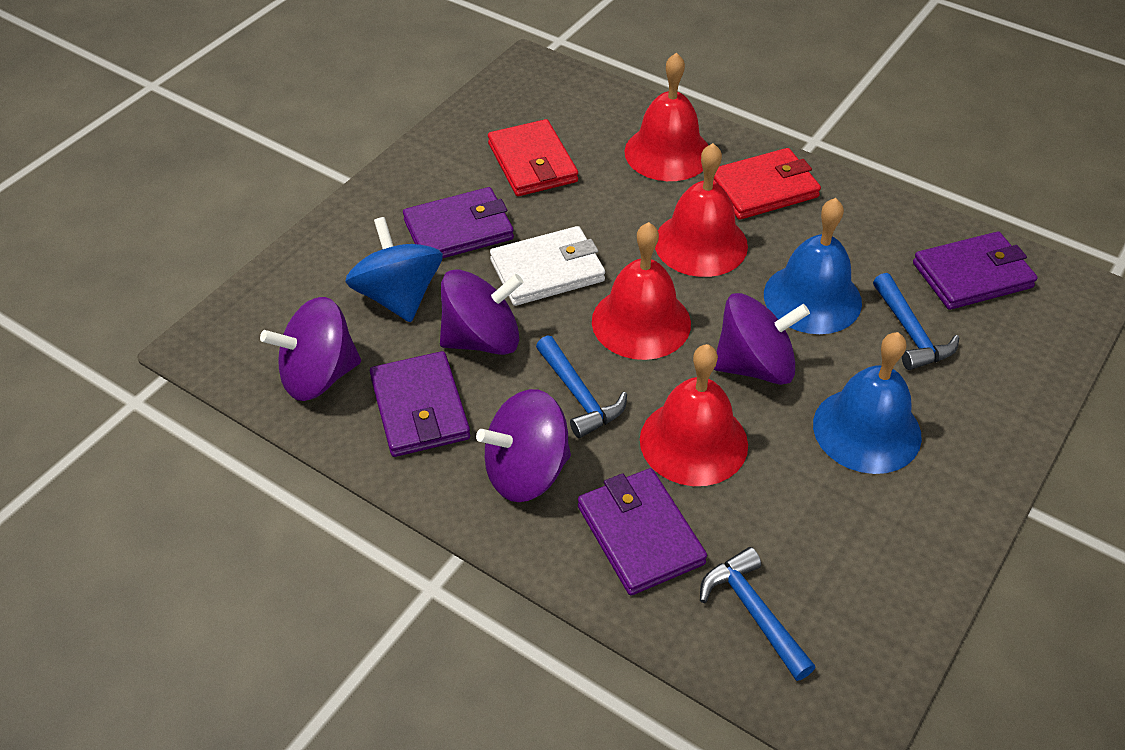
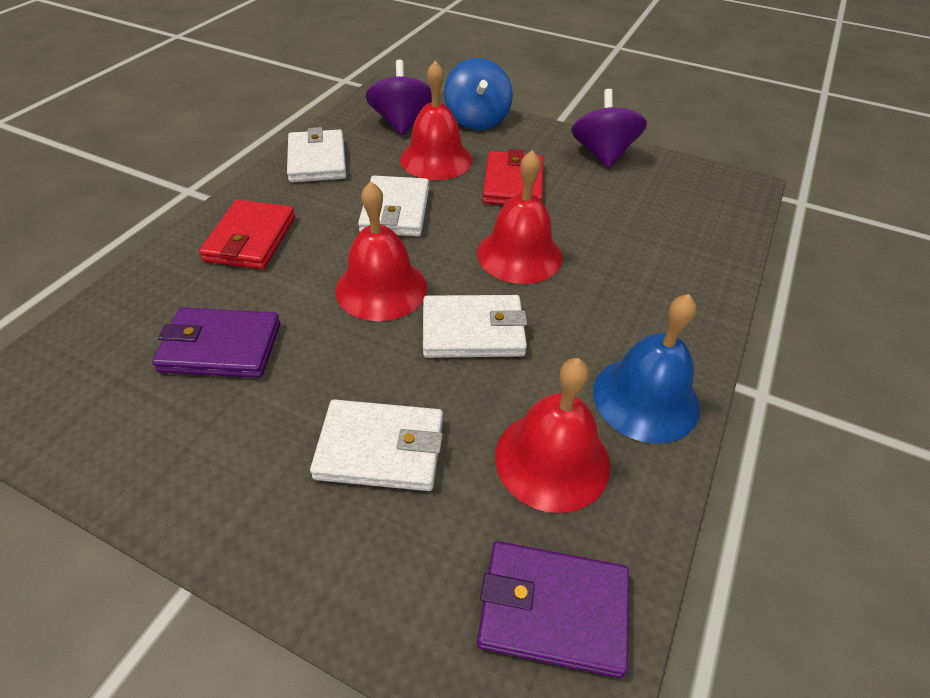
blue bell: 2 -> 1
blue hammer: 3 -> 0
purple spinning top: 4 -> 2
purple wallet: 4 -> 2
white wallet: 1 -> 4

